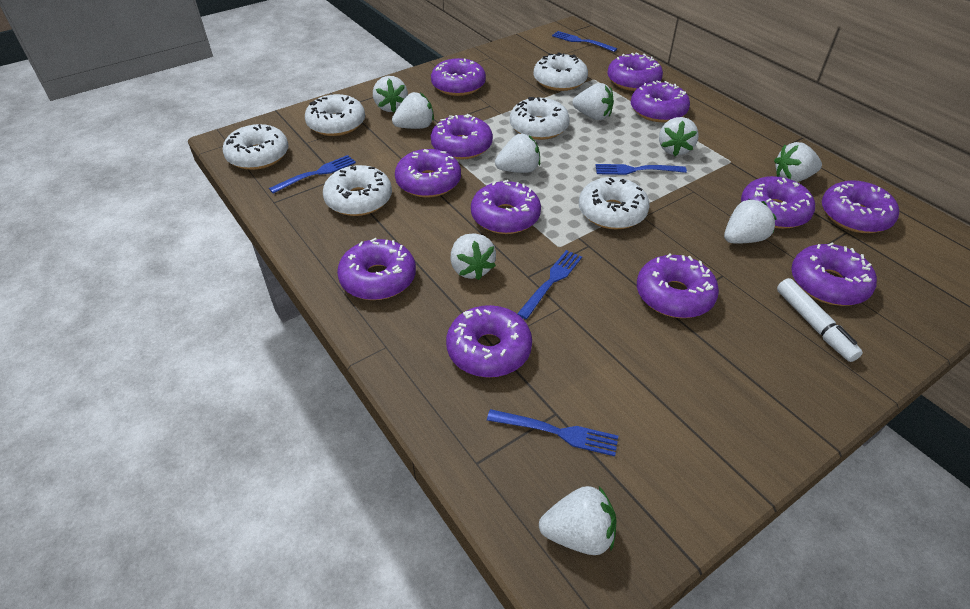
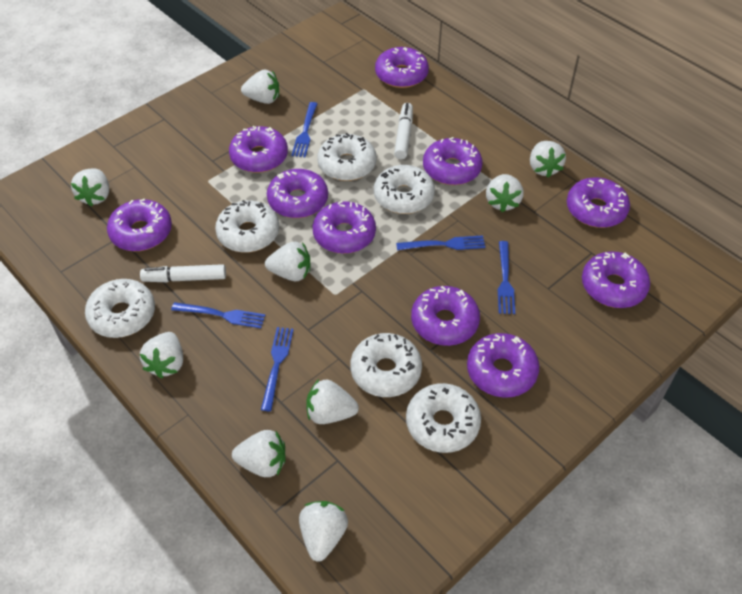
purple donut: 12 -> 10
white marker: 1 -> 2

